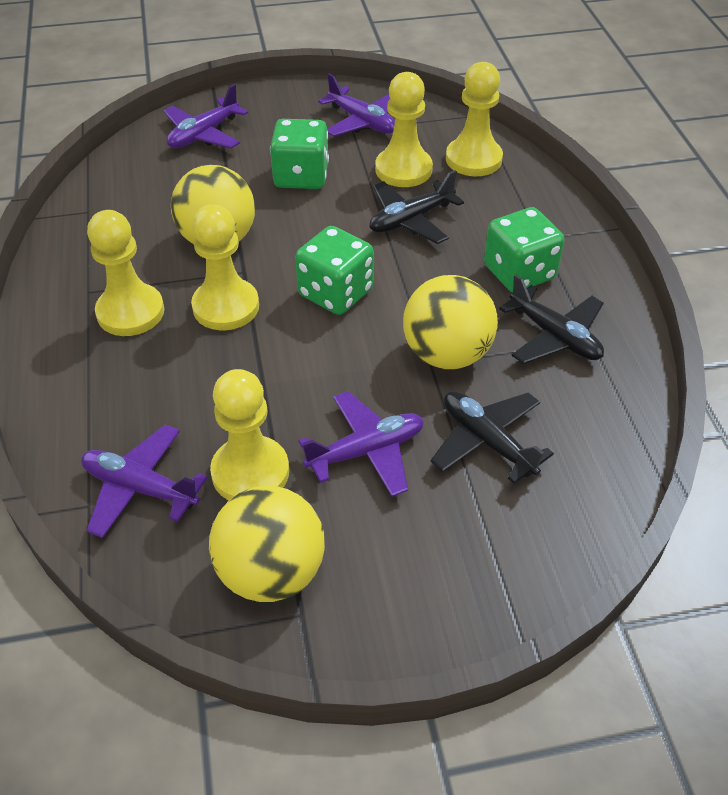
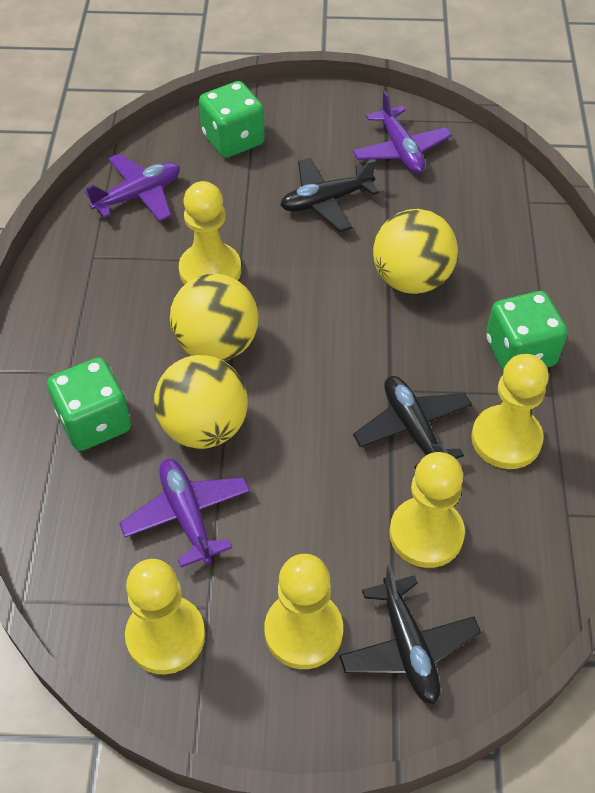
purple plane: 4 -> 3

